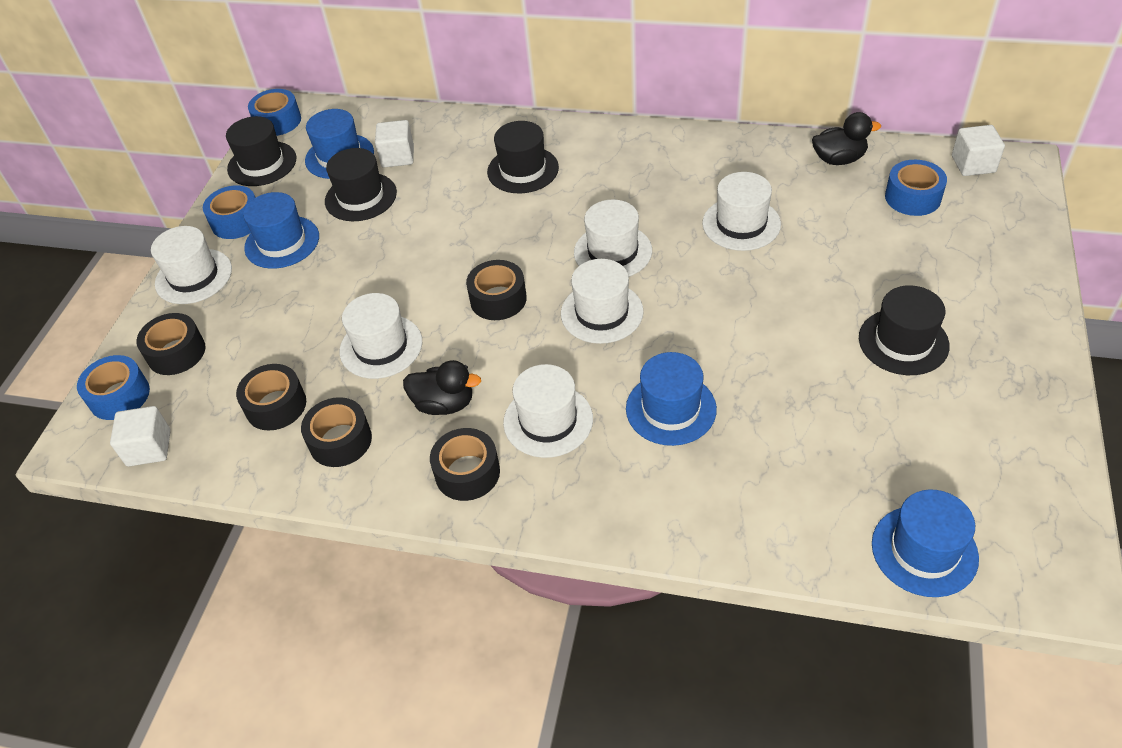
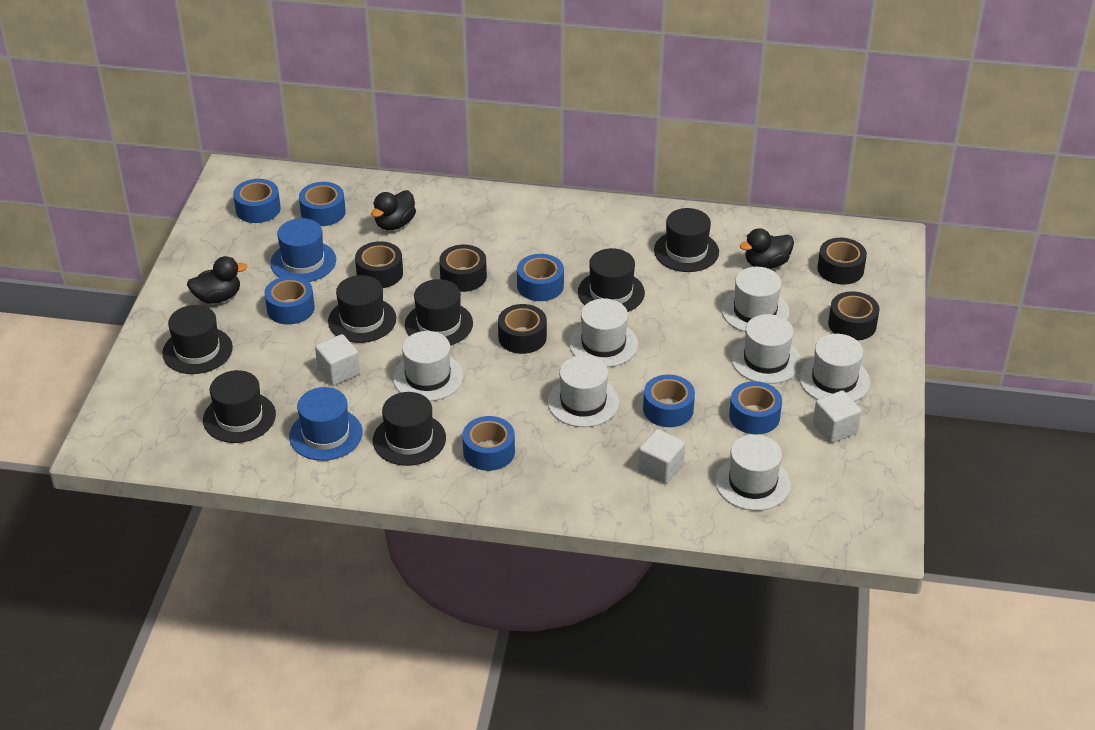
black duck: 2 -> 3
black hat: 4 -> 7
blue hat: 4 -> 2
blue tape: 4 -> 7
white hat: 6 -> 7

